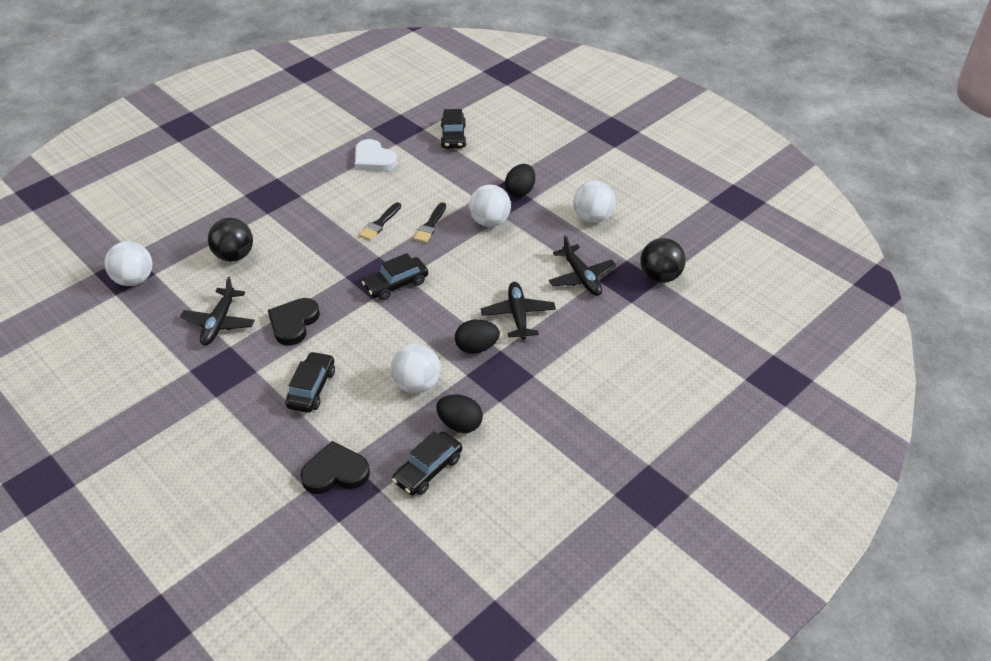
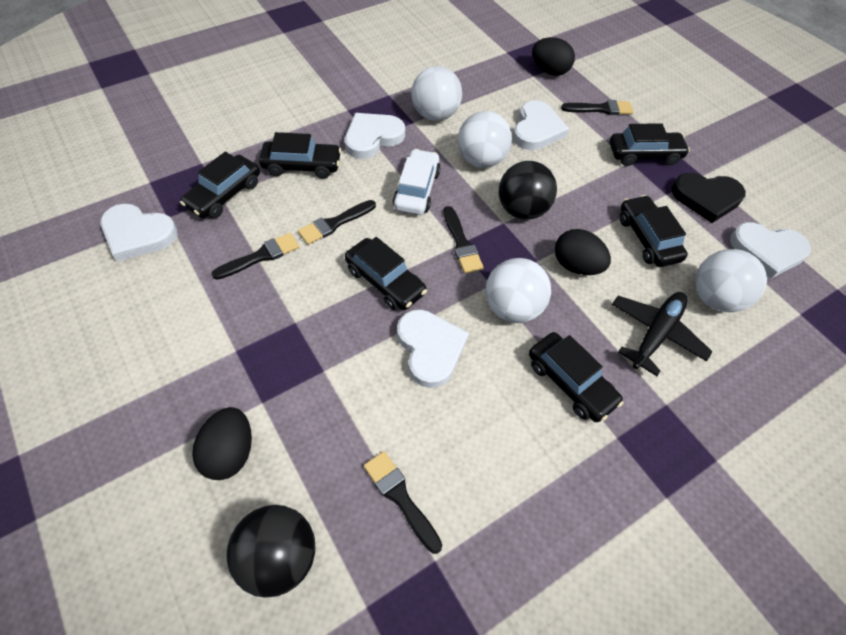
black brush: 2 -> 5
black car: 4 -> 6
black heart: 2 -> 1
black plane: 3 -> 1
white car: 0 -> 1
white heart: 1 -> 5

